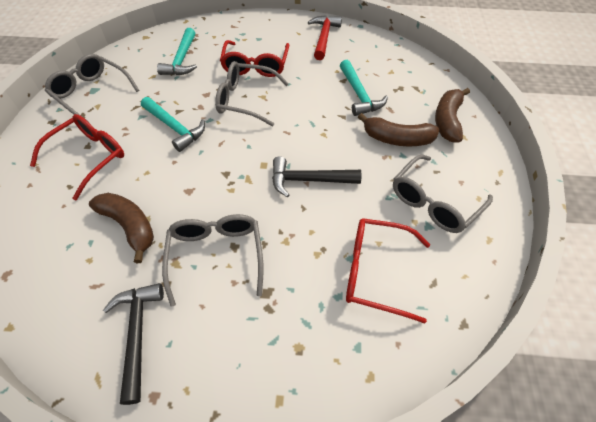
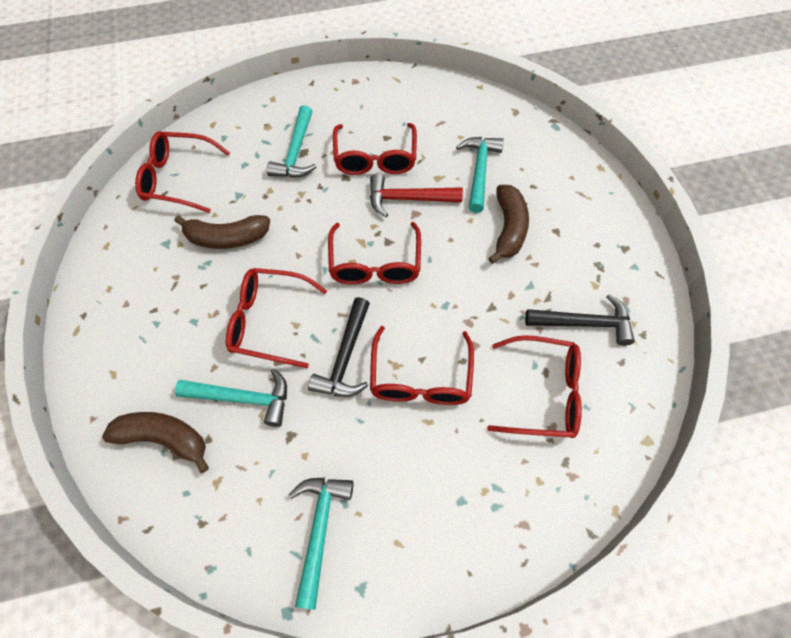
grey glasses: 4 -> 0
red glasses: 3 -> 6
turquoise hammer: 3 -> 4

